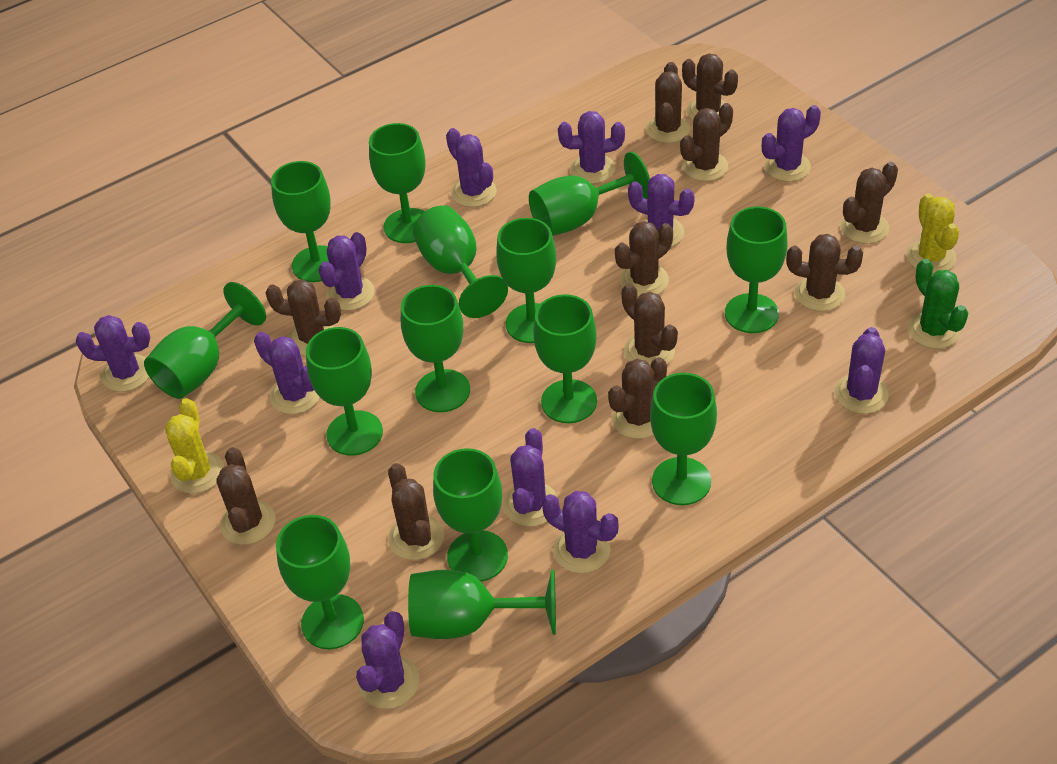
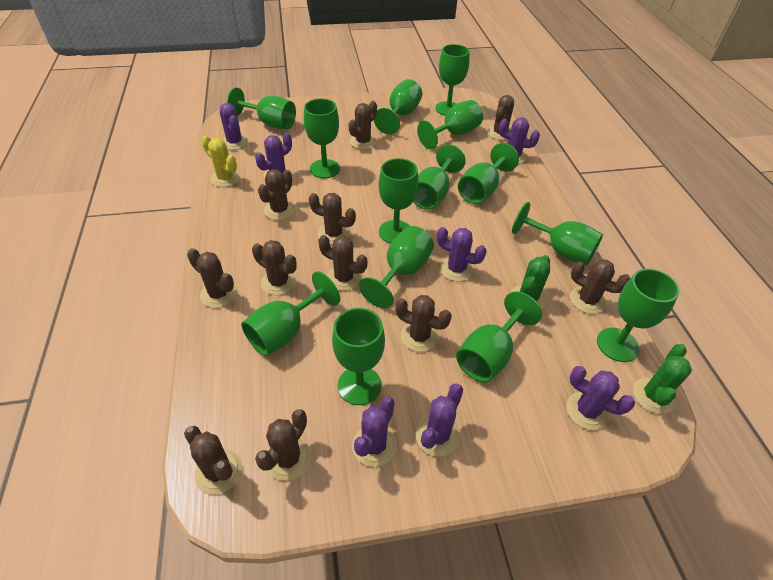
green cactus: 1 -> 2
purple cactus: 11 -> 7
yellow cactus: 2 -> 1

